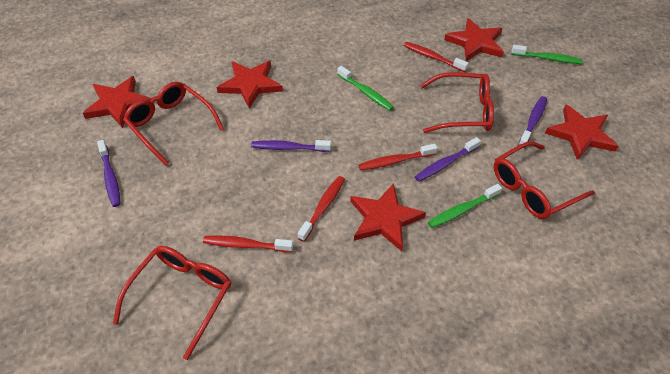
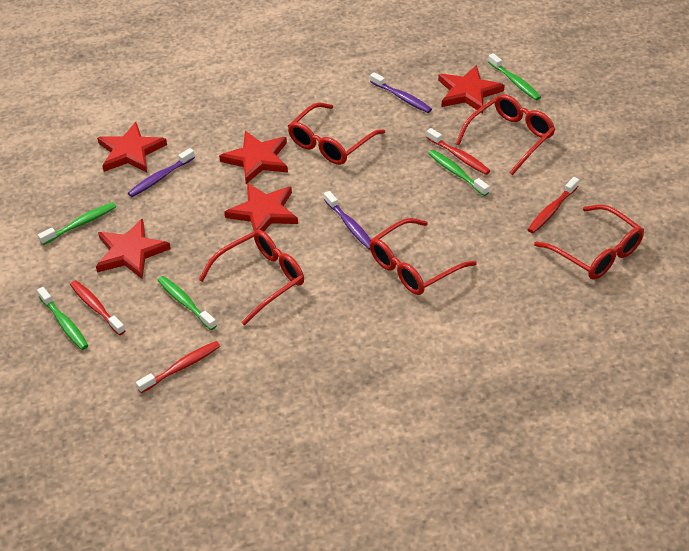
green toothbrush: 3 -> 5
purple toothbrush: 4 -> 3
red glasses: 4 -> 5

